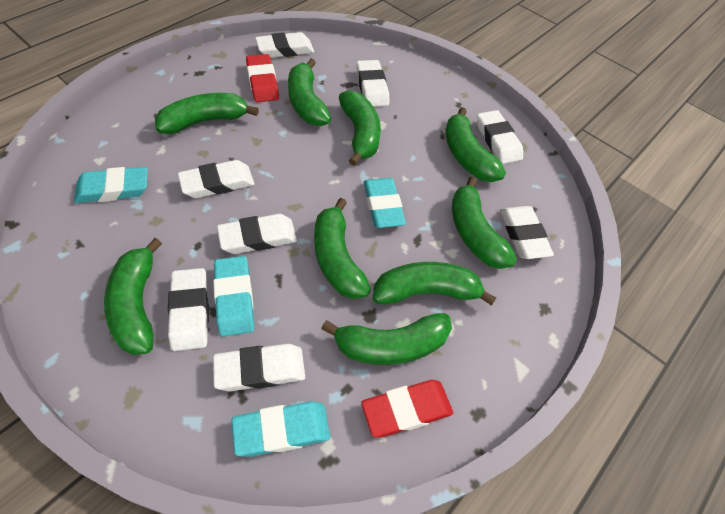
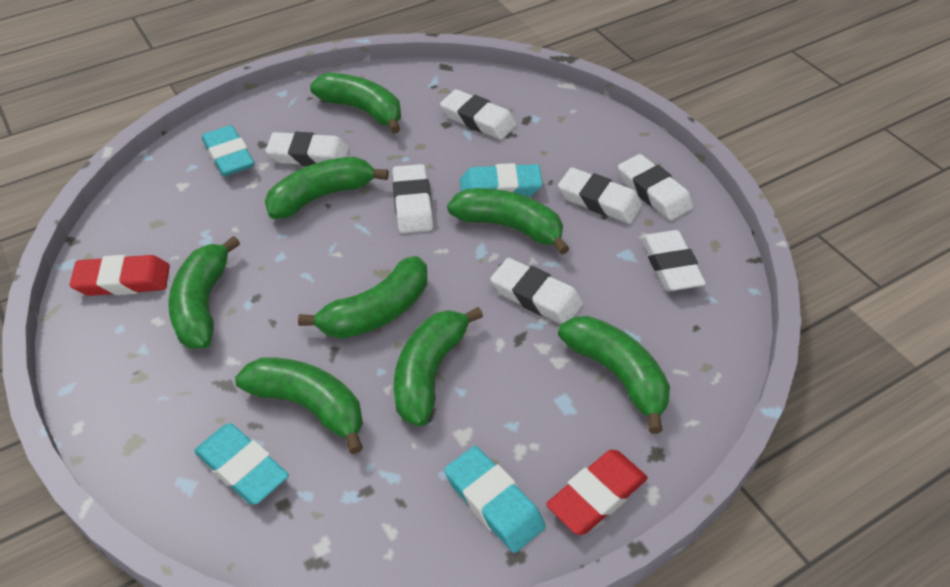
green banana: 9 -> 8
white eraser: 8 -> 7

